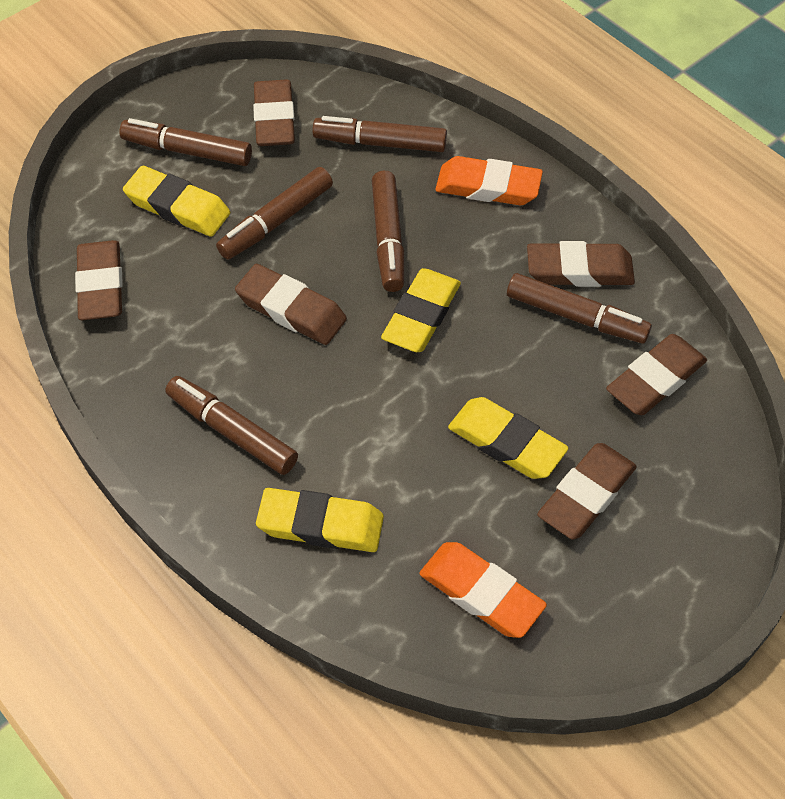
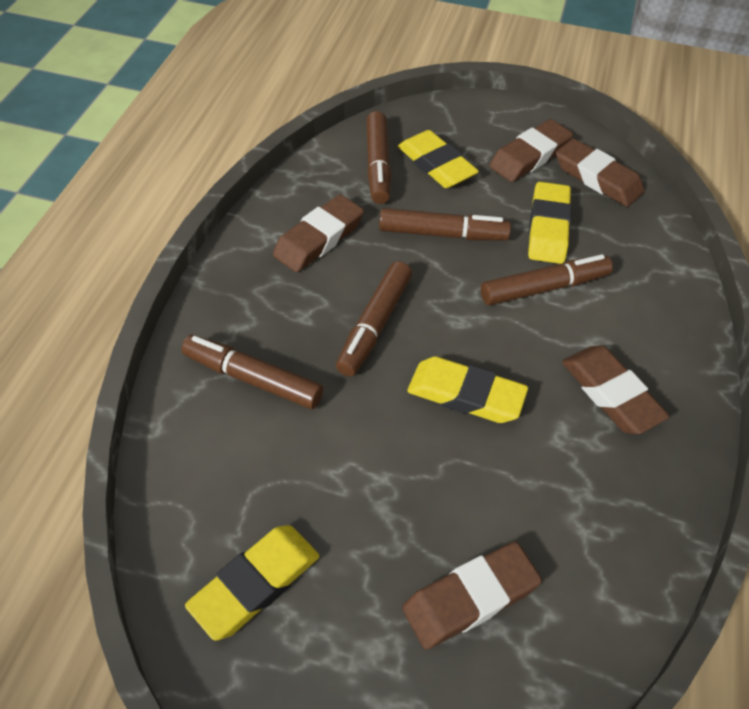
brown eraser: 6 -> 5
brown marker: 6 -> 5
orange eraser: 2 -> 0

